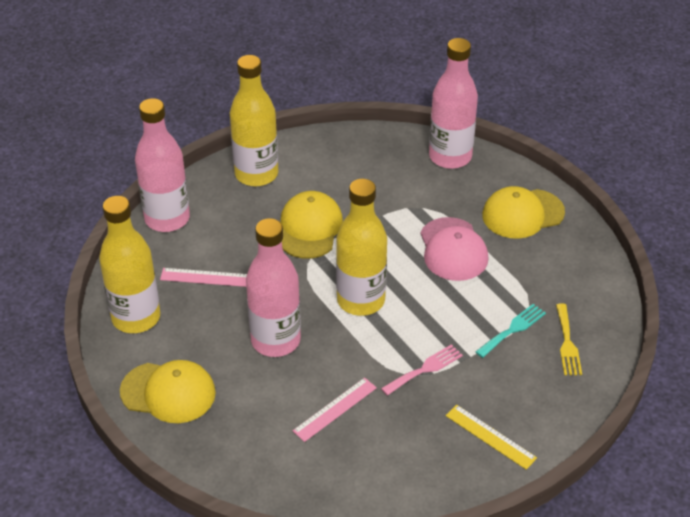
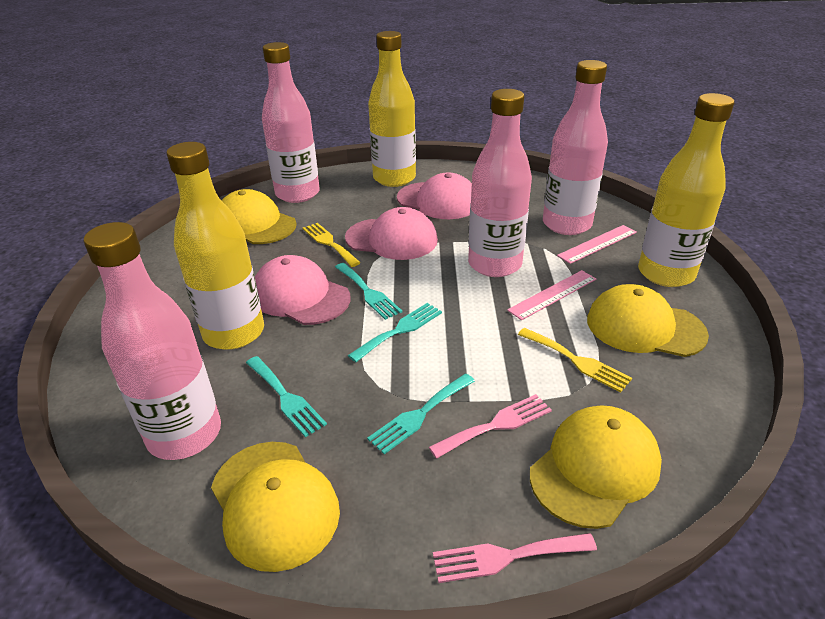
pink bottle: 3 -> 4
pink cap: 1 -> 3
pink fork: 1 -> 2
turquoise fork: 1 -> 4
yellow cap: 3 -> 4
yellow fork: 1 -> 2
yellow ruler: 1 -> 0

